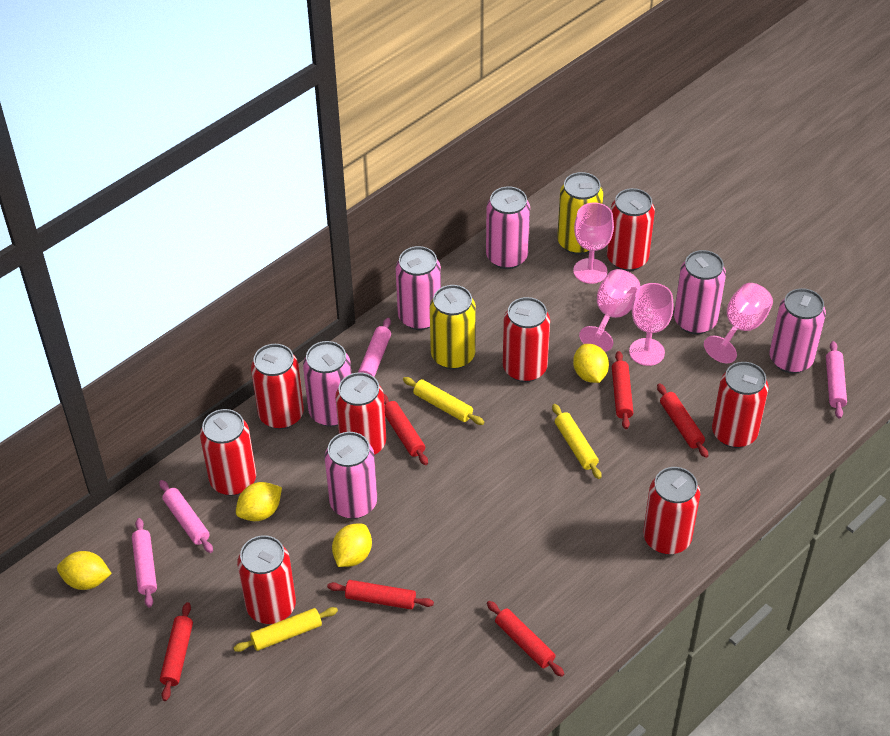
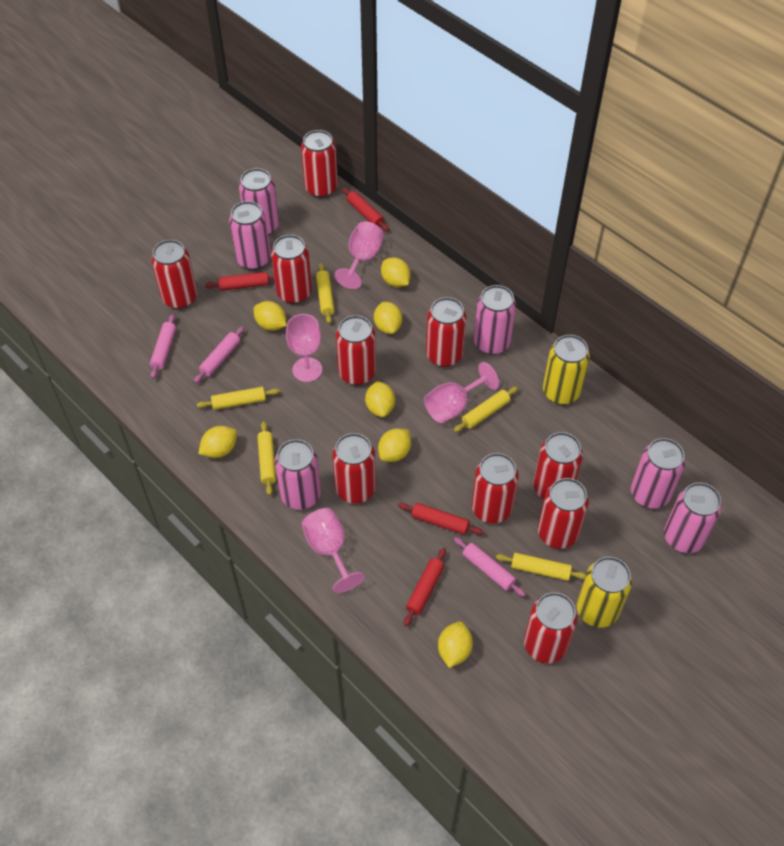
pink rolling pin: 4 -> 3
red can: 8 -> 10
red rolling pin: 6 -> 4
yellow lemon: 4 -> 7
yellow rolling pin: 3 -> 5

